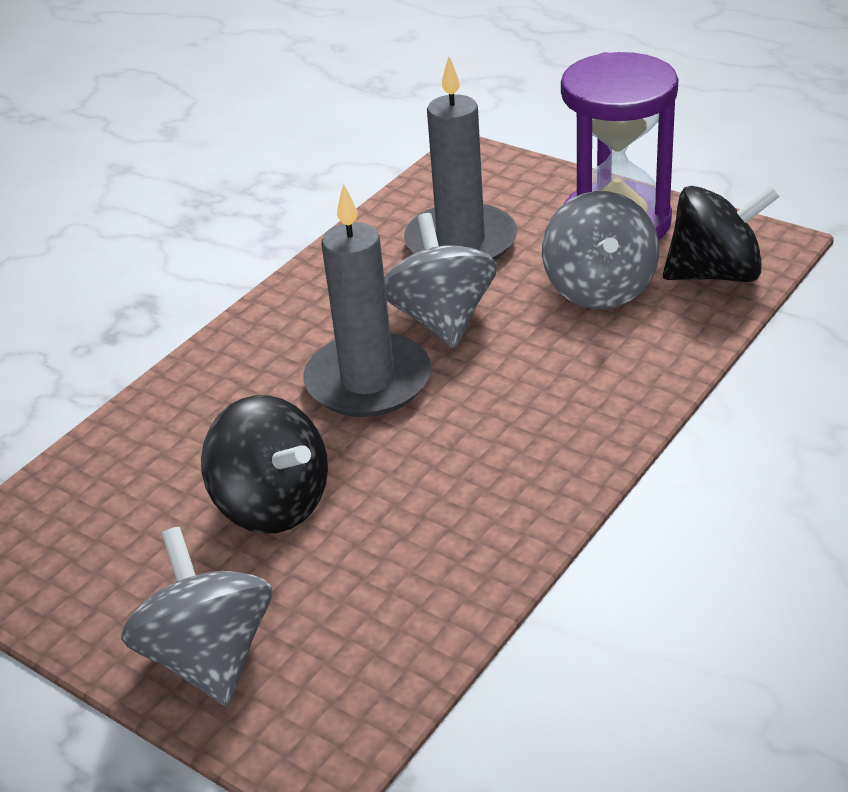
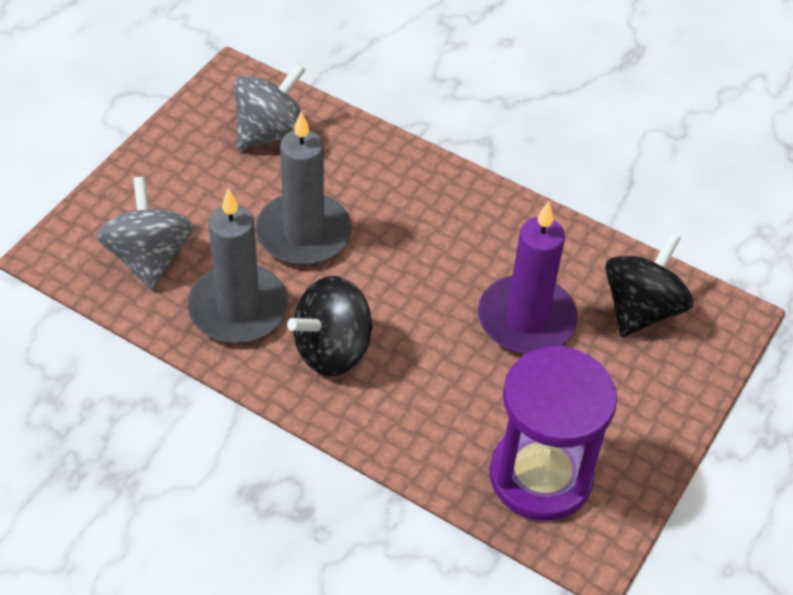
grey spinning top: 3 -> 2
purple candle: 0 -> 1

